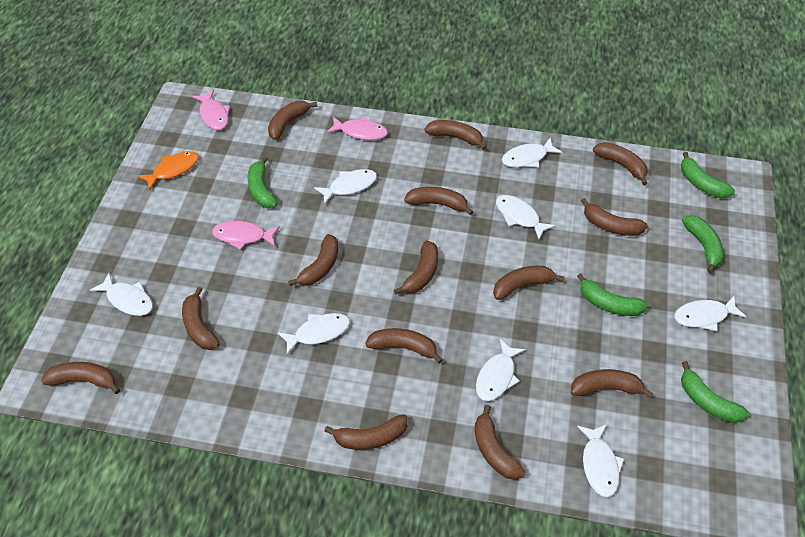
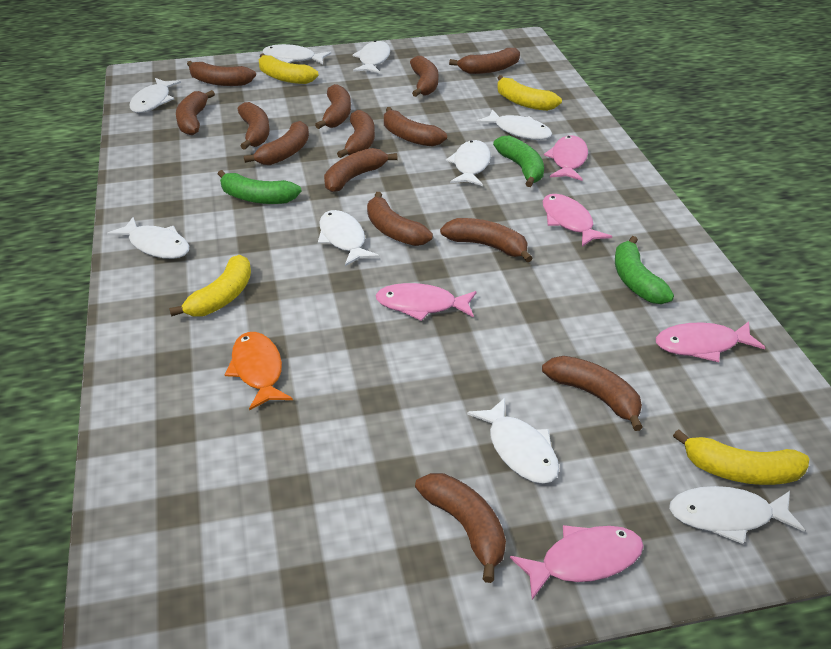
green banana: 5 -> 3
pink fish: 3 -> 5
white fish: 8 -> 9
yellow banana: 0 -> 4

